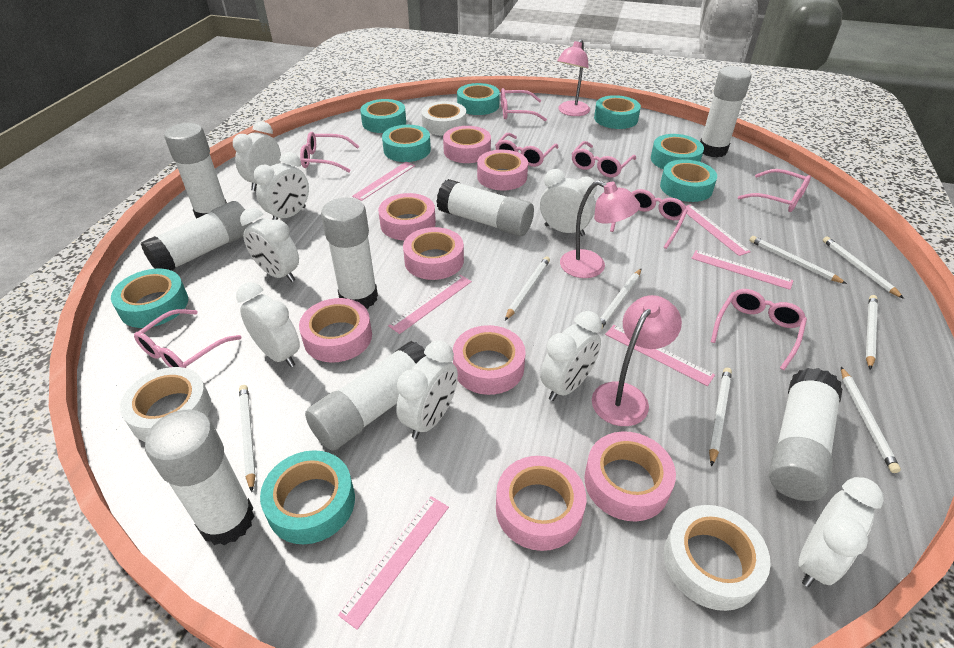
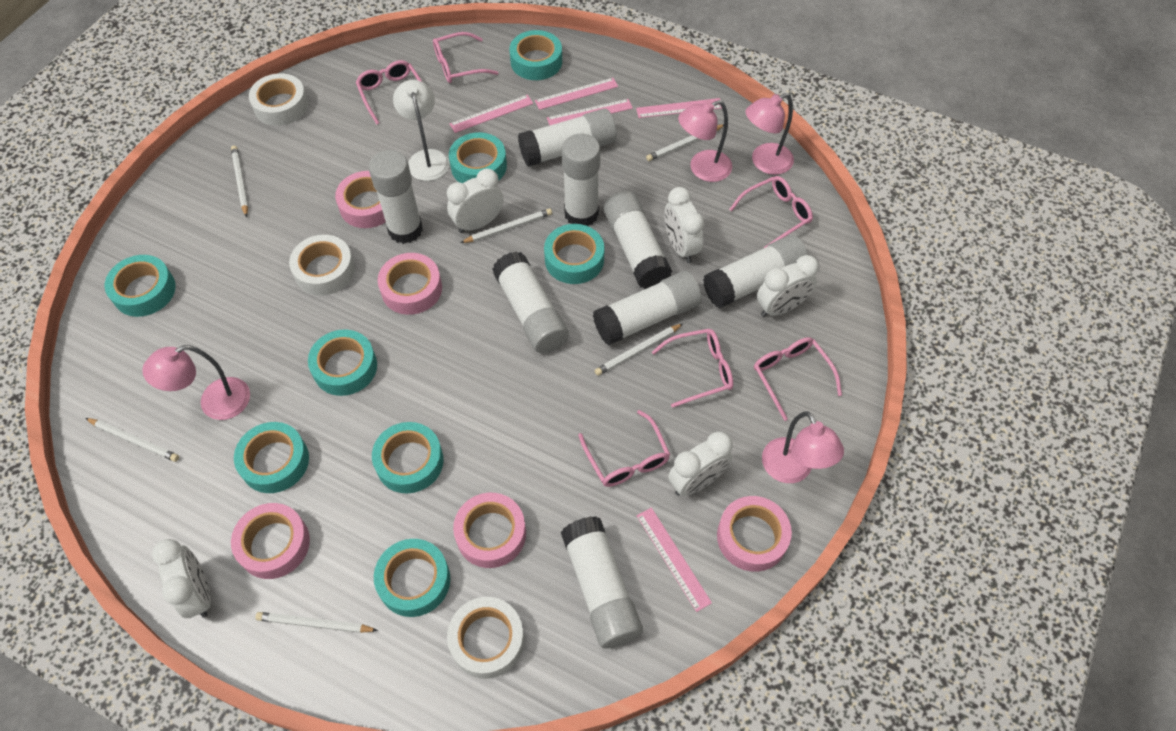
pink glasses: 8 -> 6
pink lamp: 3 -> 4
pink ruler: 6 -> 5
pink tape: 8 -> 5
white clock: 8 -> 5
white lamp: 0 -> 1
white pencil: 8 -> 6

